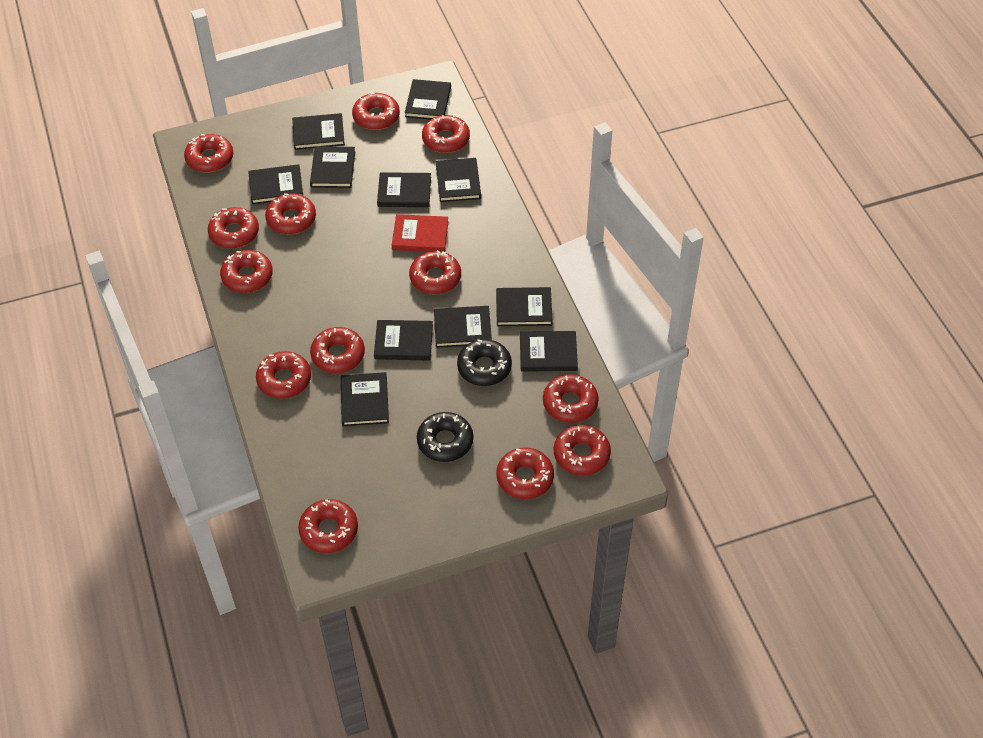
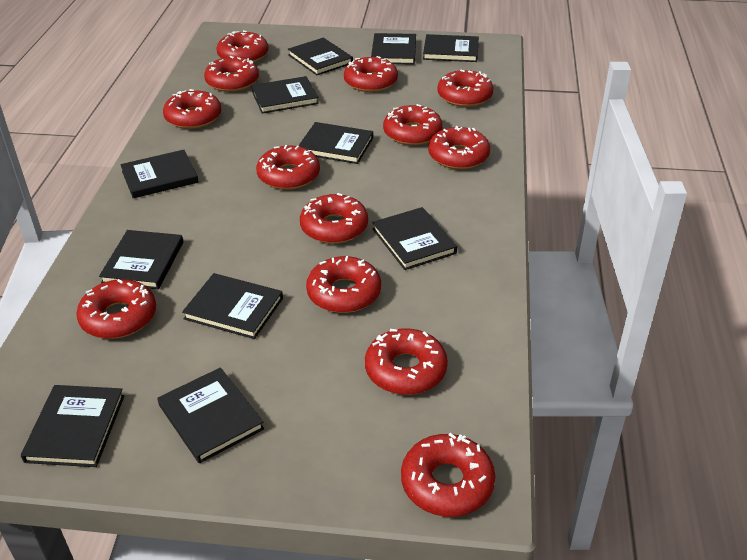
black donut: 2 -> 0
red book: 1 -> 0

